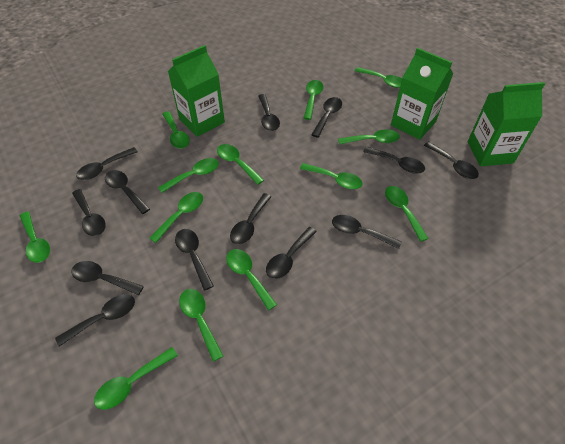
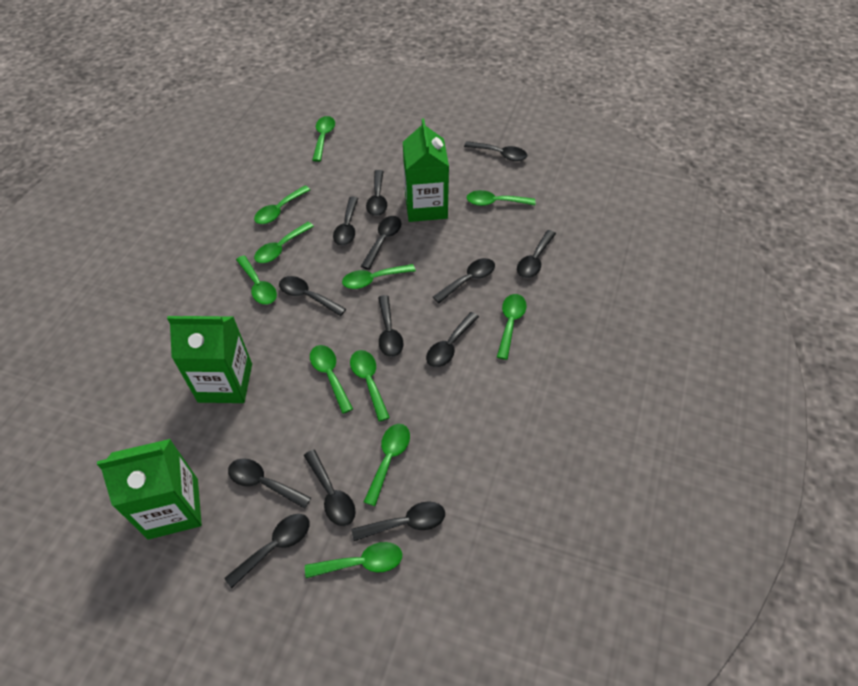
green spoon: 13 -> 11

